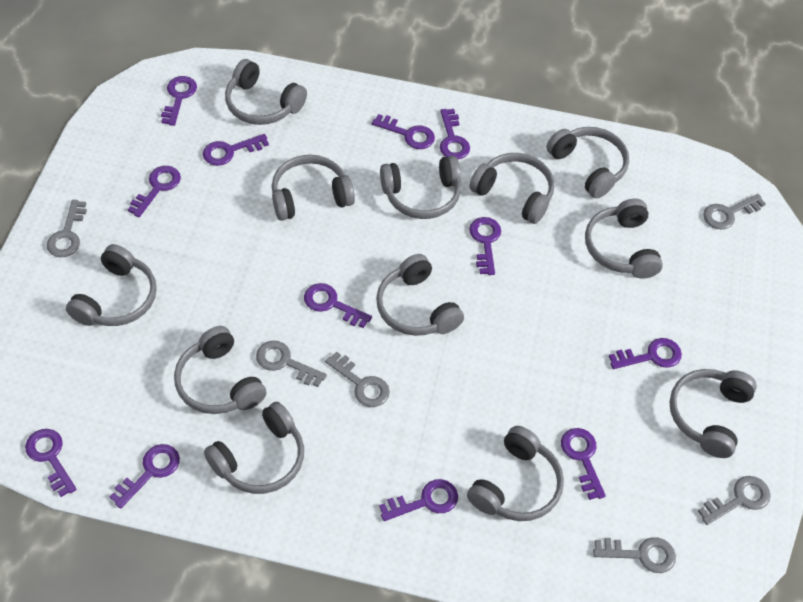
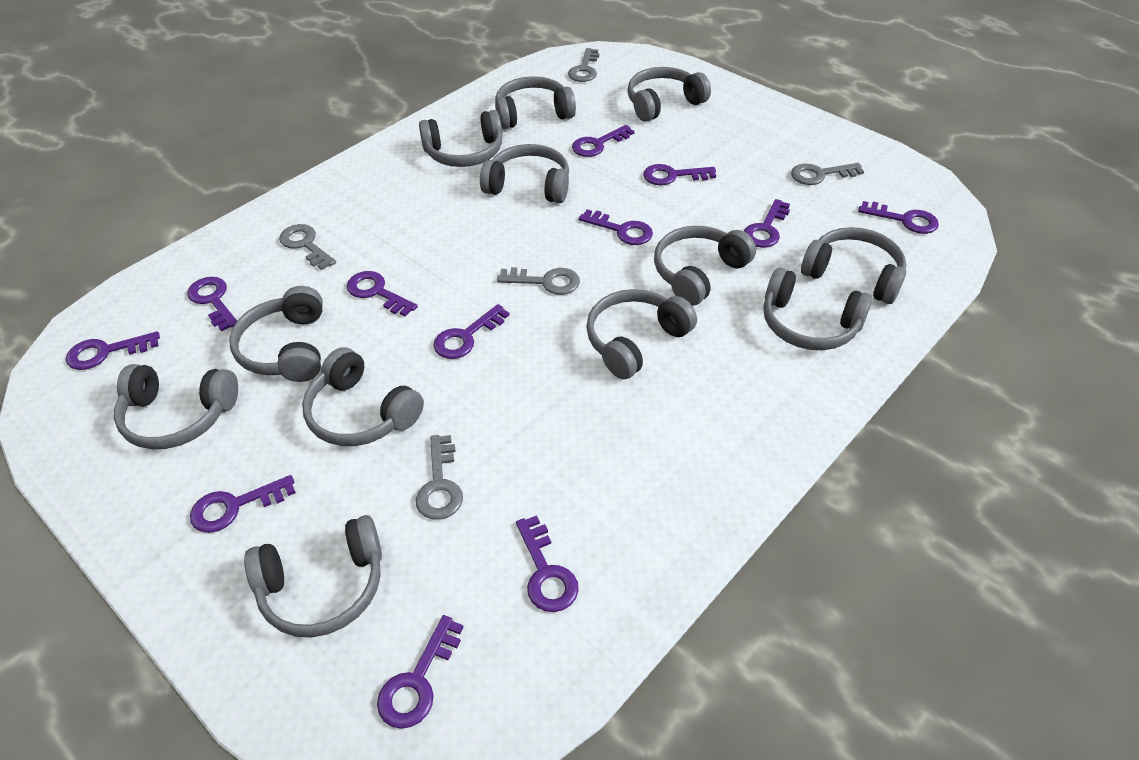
grey key: 6 -> 5

